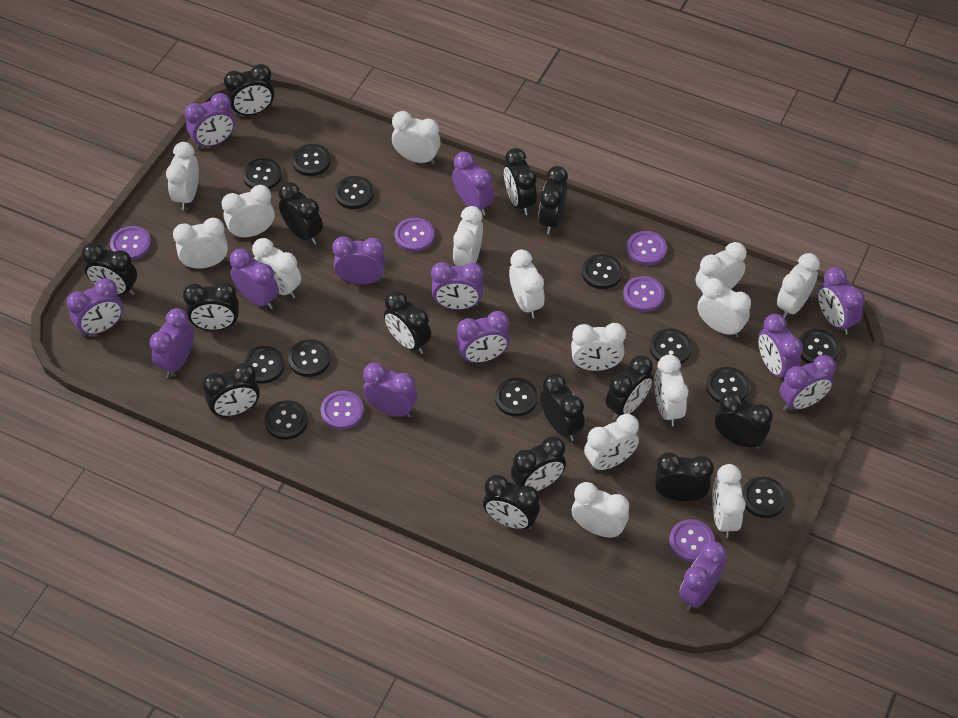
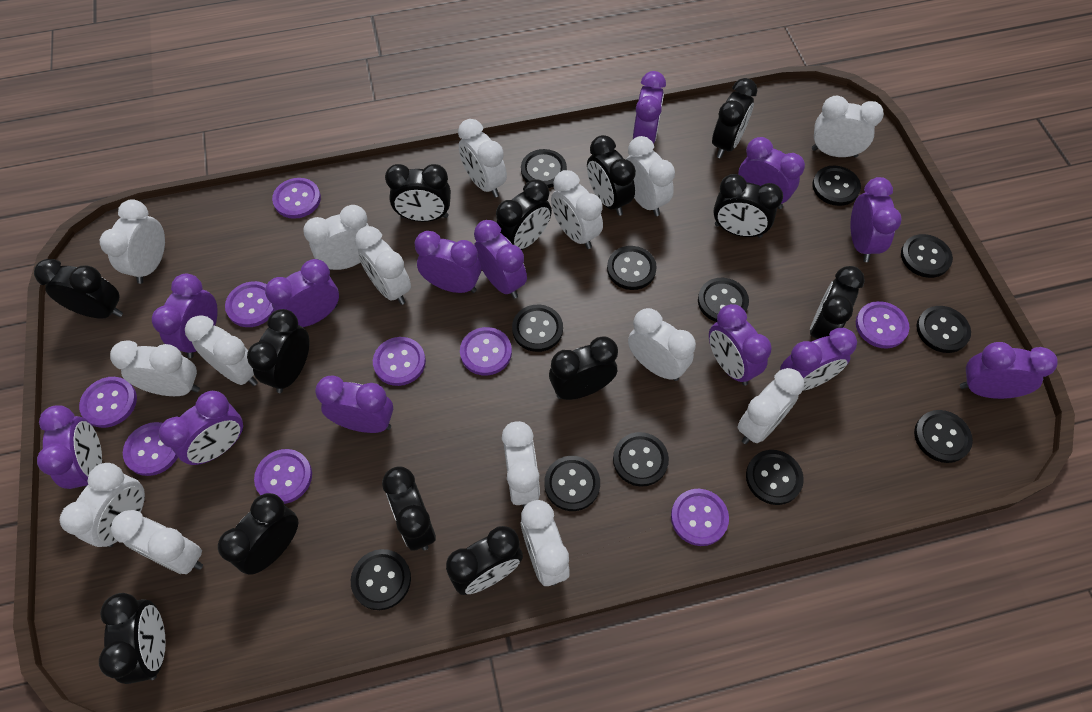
black clock: 14 -> 13
purple button: 6 -> 9

